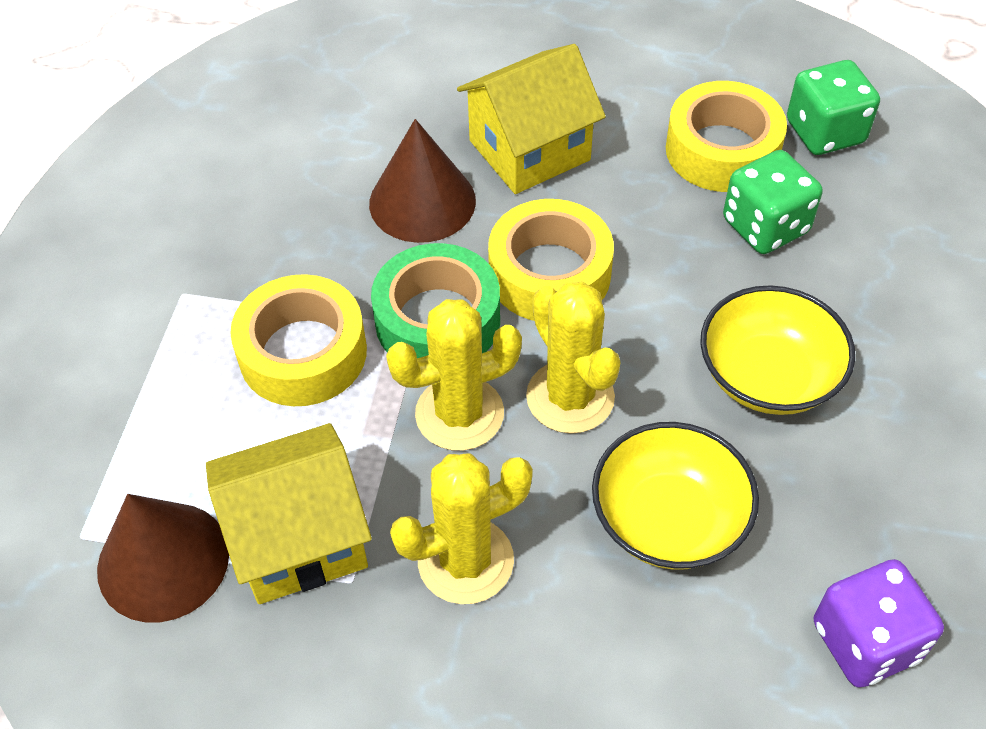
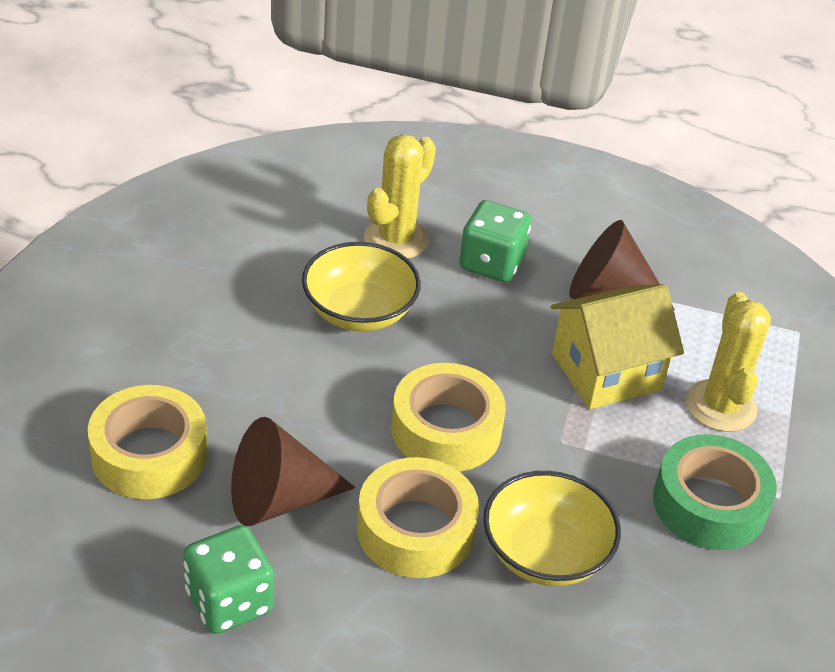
purple dice: 1 -> 0
yellow cactus: 3 -> 2
yellow house: 2 -> 1

